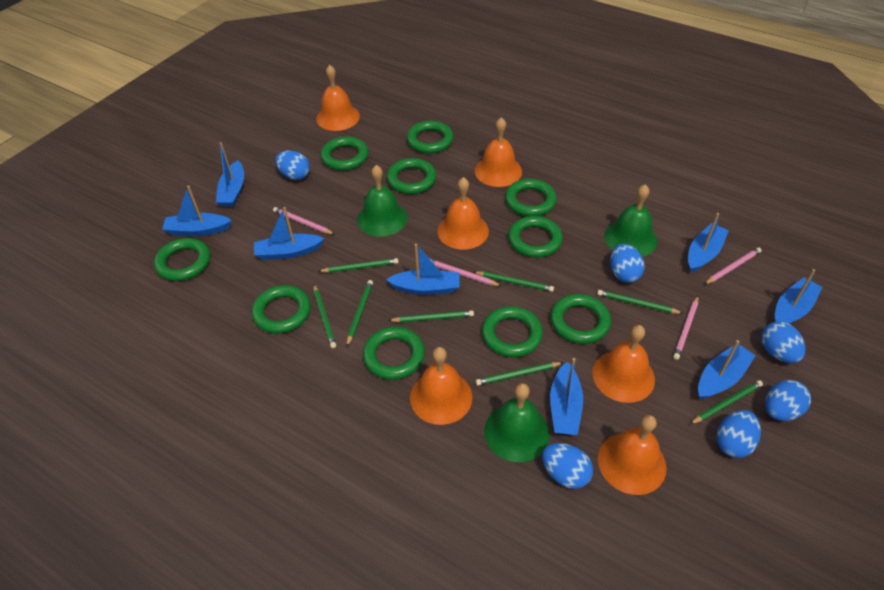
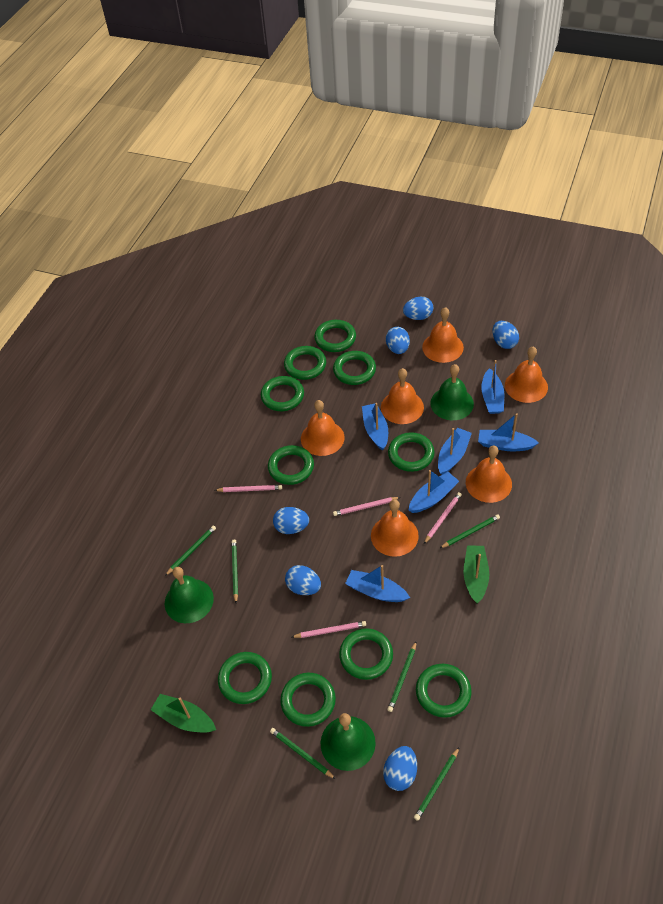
blue boat: 8 -> 6
green boat: 0 -> 2
green pencil: 8 -> 6

